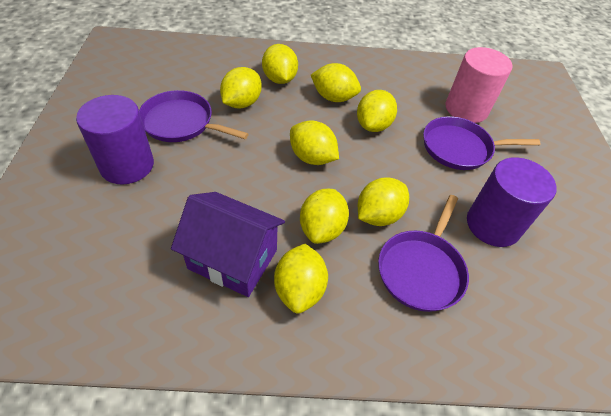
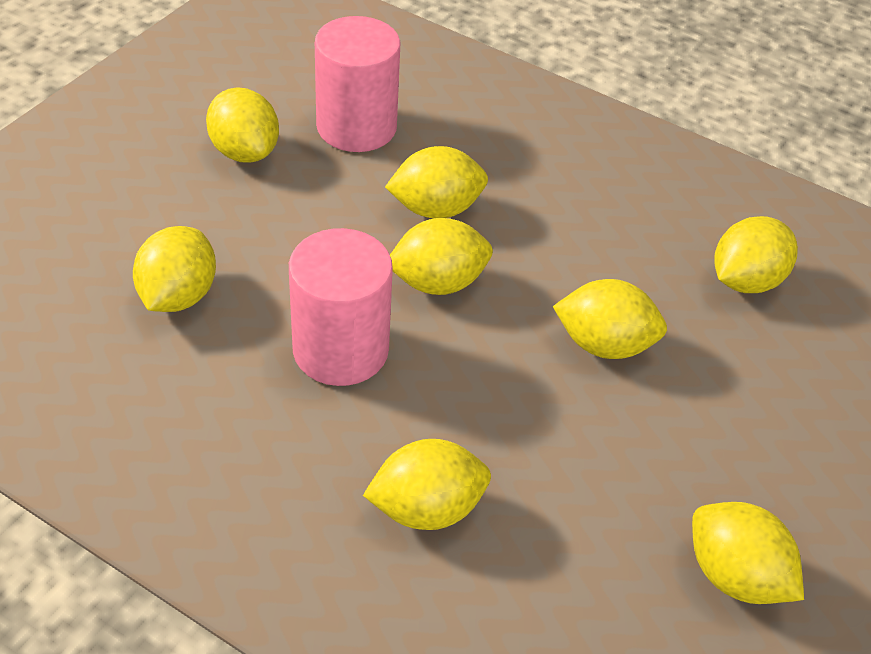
pink cylinder: 1 -> 2
purple cylinder: 2 -> 0
purple house: 1 -> 0
purple pan: 3 -> 0

